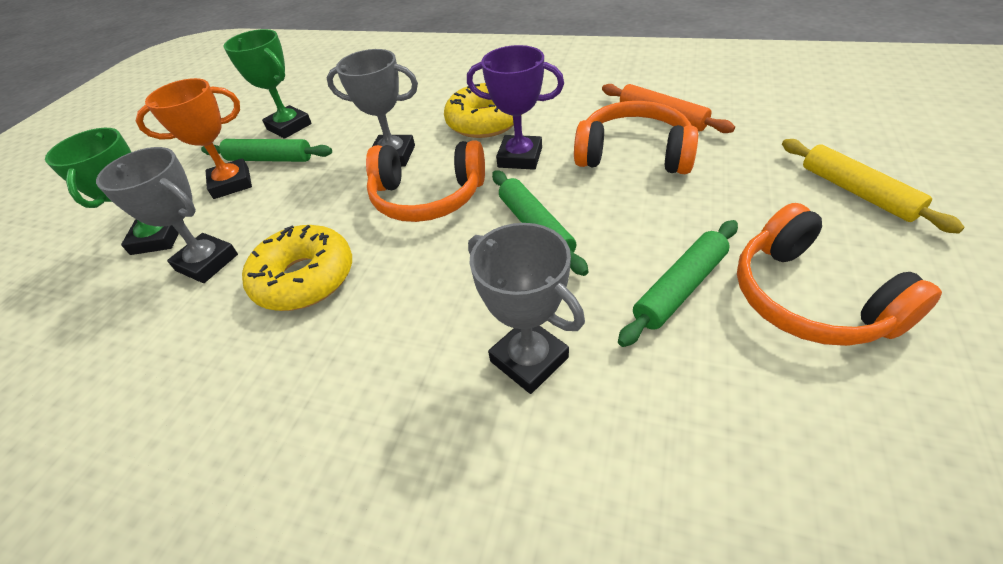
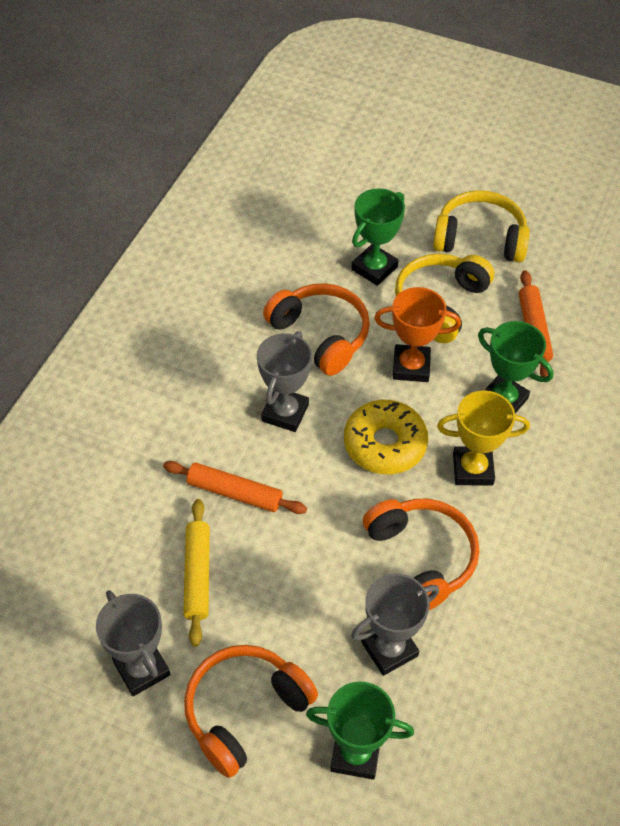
green rolling pin: 3 -> 0
green trophy: 2 -> 3
orange rolling pin: 1 -> 2
purple trophy: 1 -> 0
yellow donut: 2 -> 1
yellow headphones: 0 -> 2
yellow trophy: 0 -> 1

